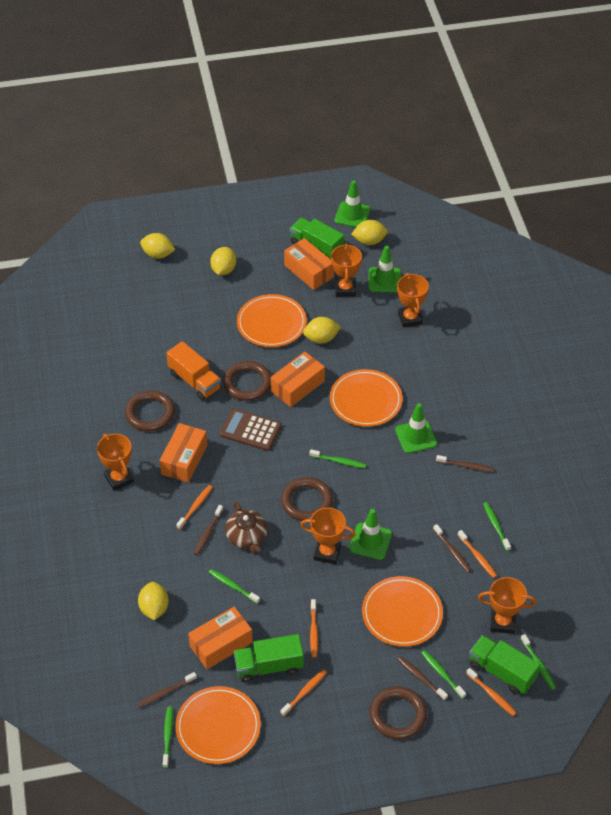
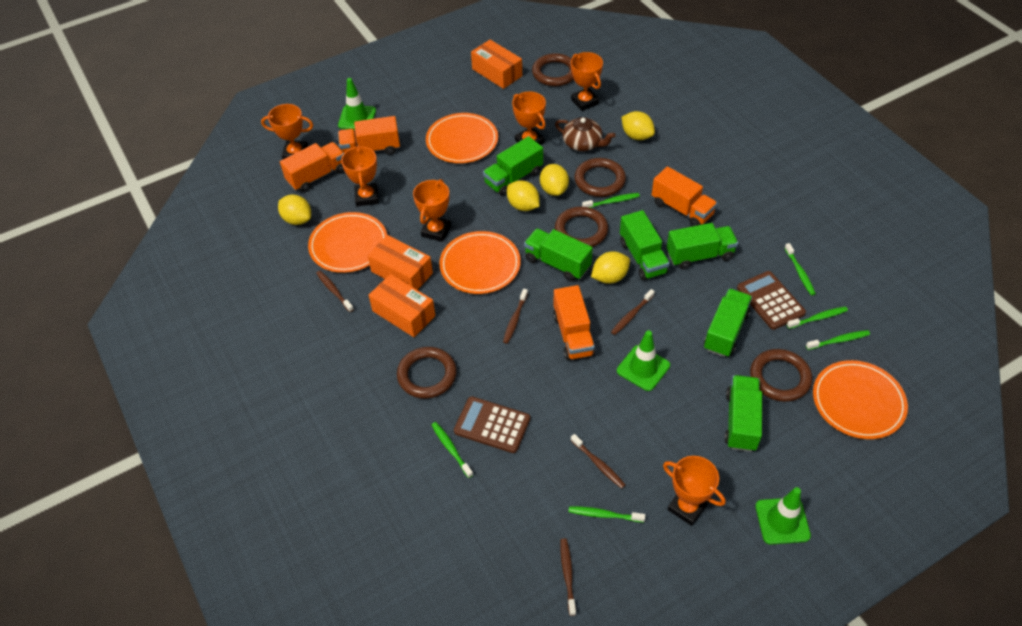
brown calculator: 1 -> 2
brown ring: 4 -> 5
green traffic cone: 4 -> 3
green truck: 3 -> 6
orange box: 4 -> 3
orange toothbrush: 5 -> 0
orange trophy: 5 -> 6
orange truck: 1 -> 4

